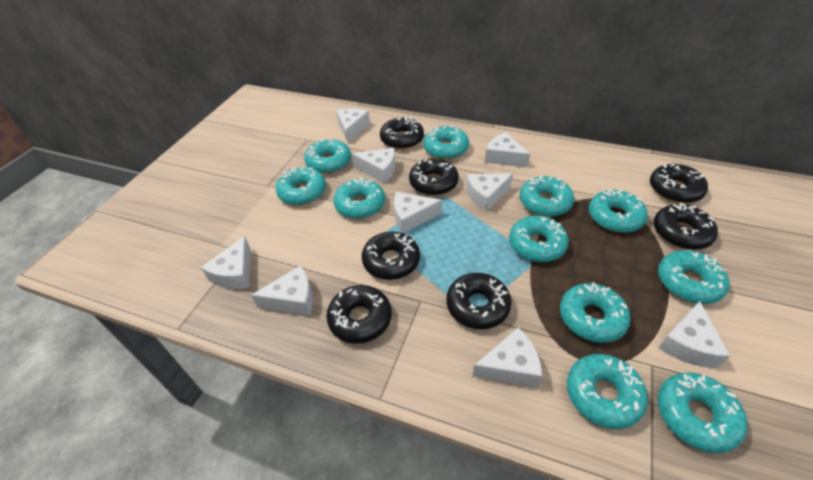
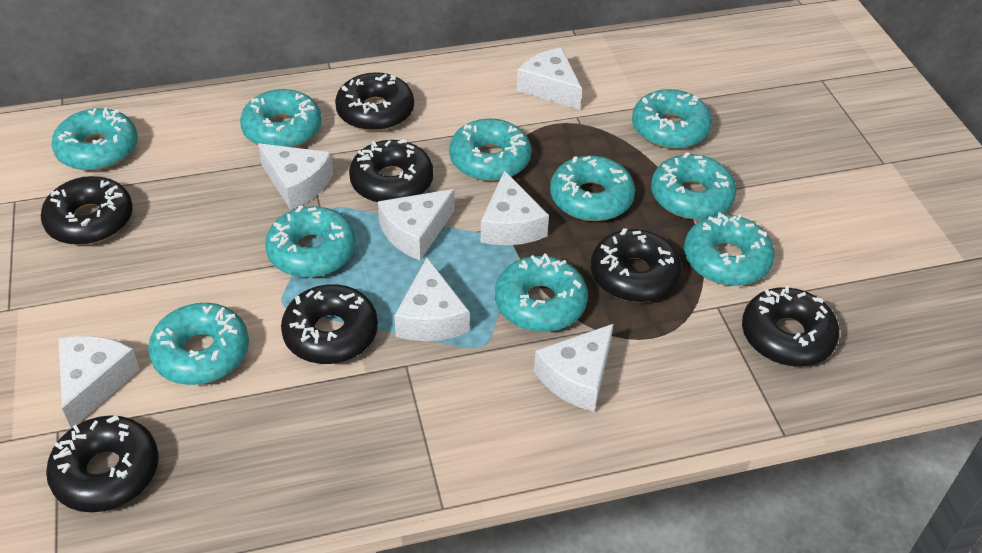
turquoise donut: 11 -> 10
white cheese: 9 -> 7

